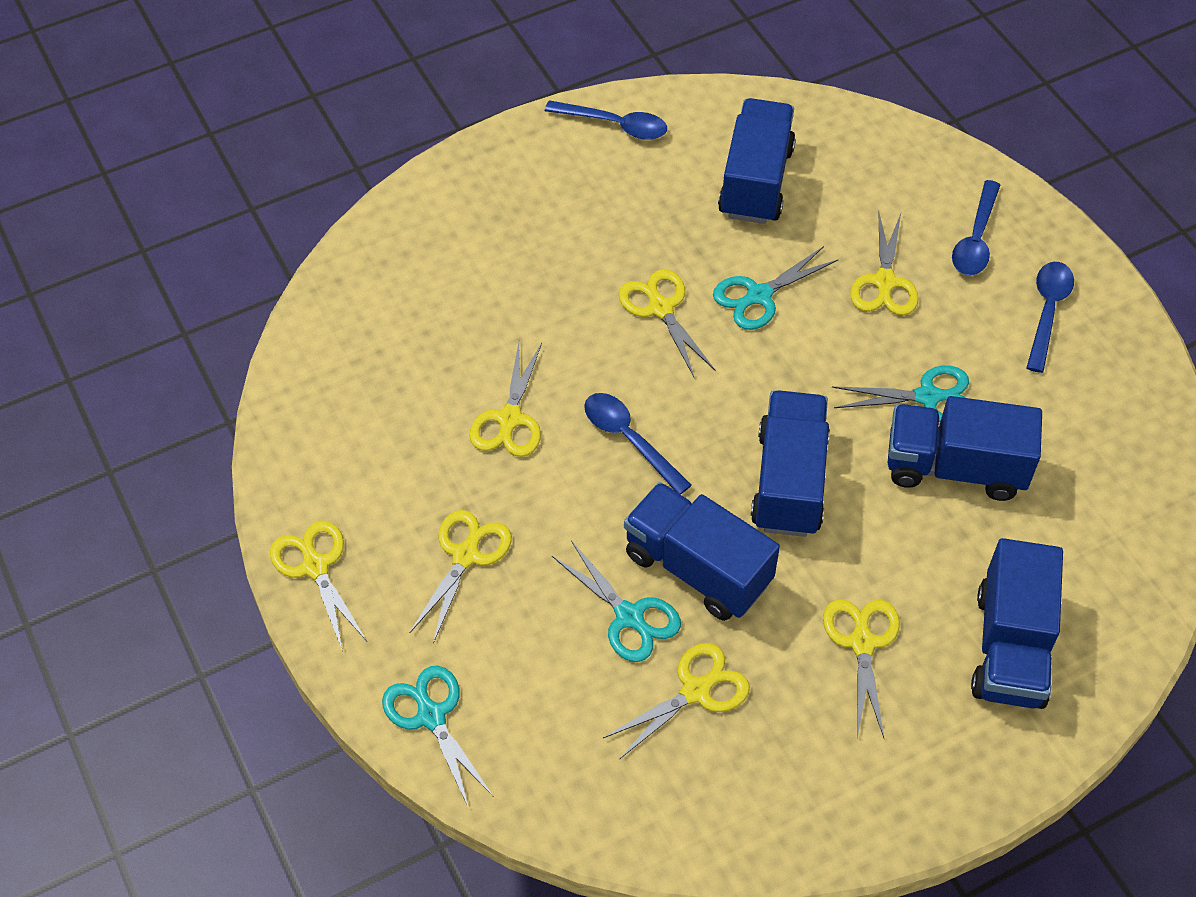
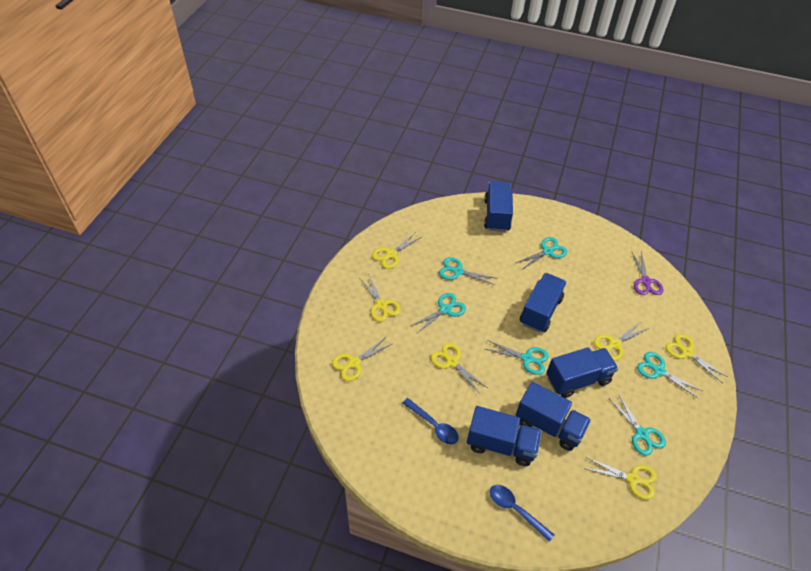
blue spoon: 4 -> 2
purple scissors: 0 -> 1
turquoise scissors: 4 -> 6

